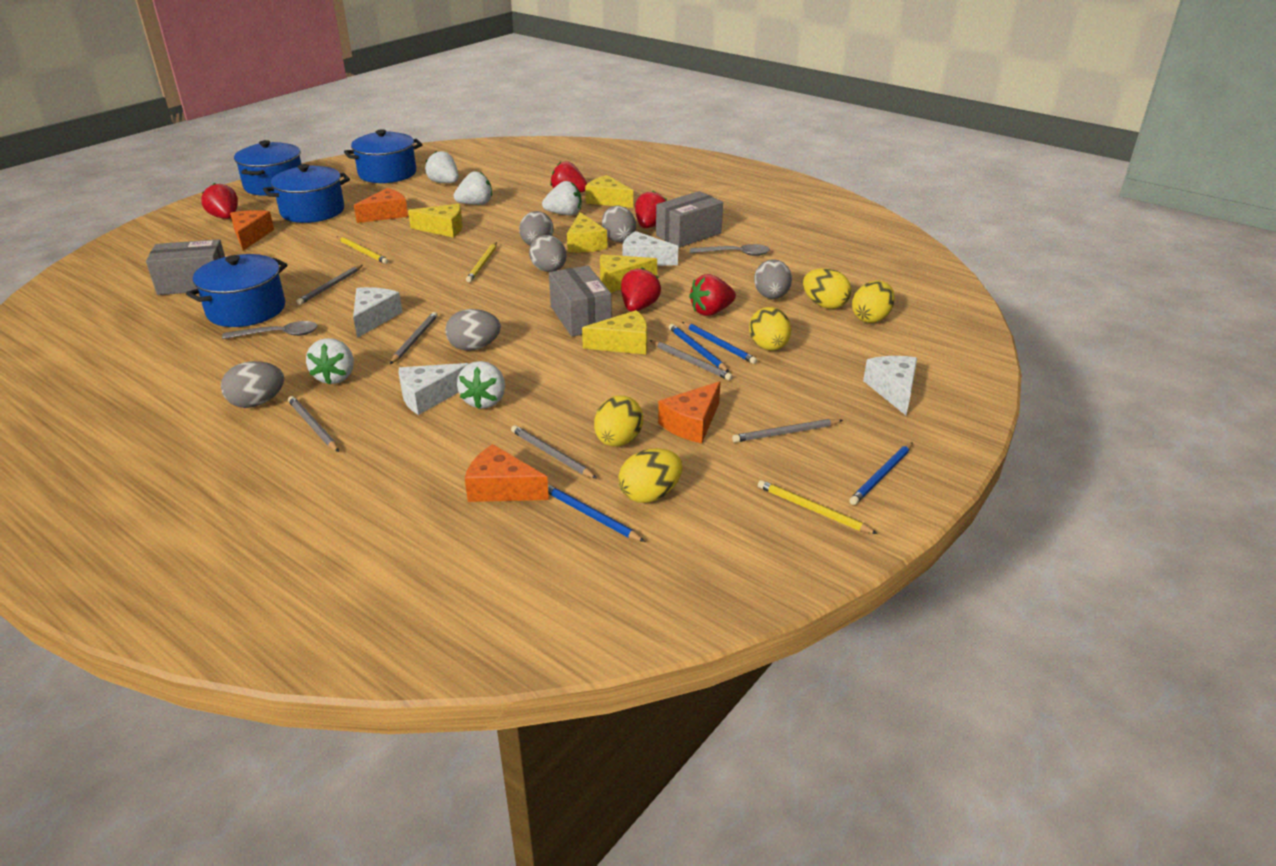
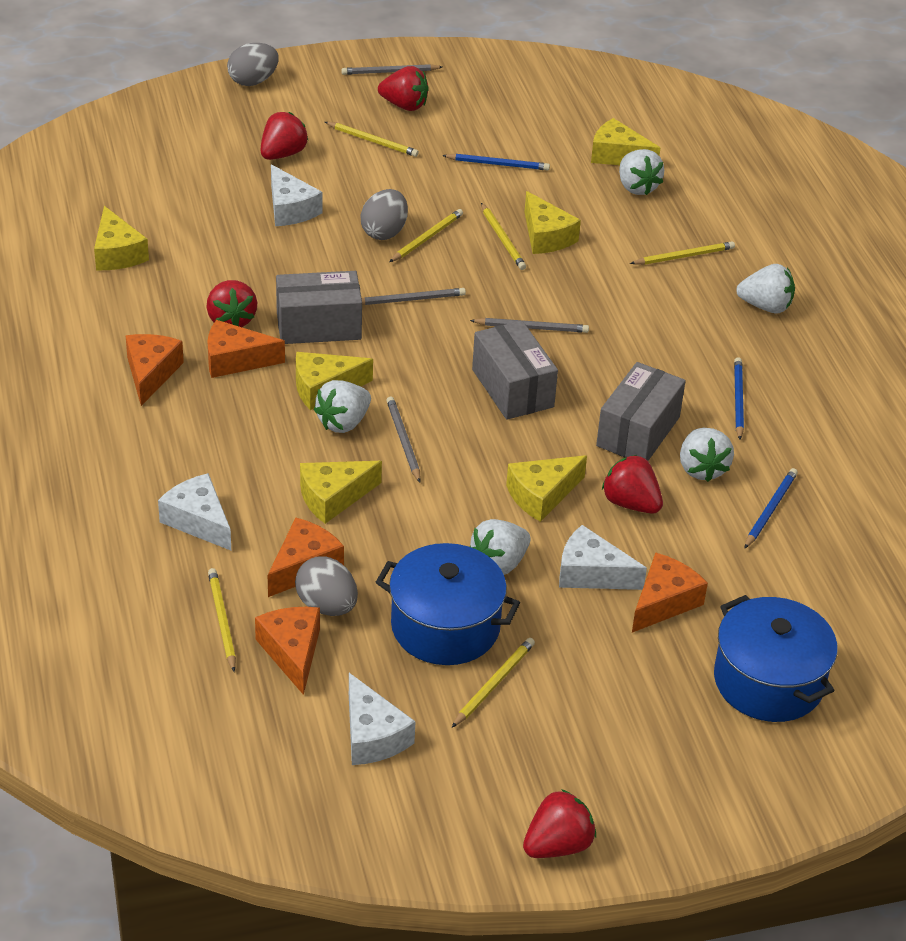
blue pencil: 4 -> 3
blue pot: 4 -> 2
grey egg: 6 -> 3
grey pencil: 6 -> 4
grey spoon: 2 -> 0
orange cheese: 4 -> 5
yellow cheese: 5 -> 6
yellow egg: 5 -> 0
yellow pencil: 3 -> 6

